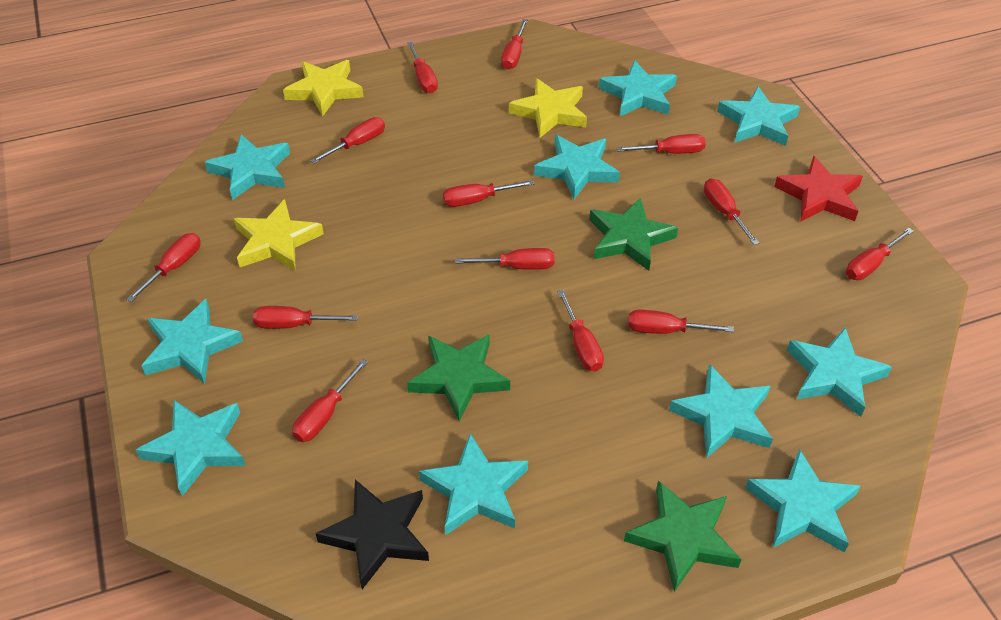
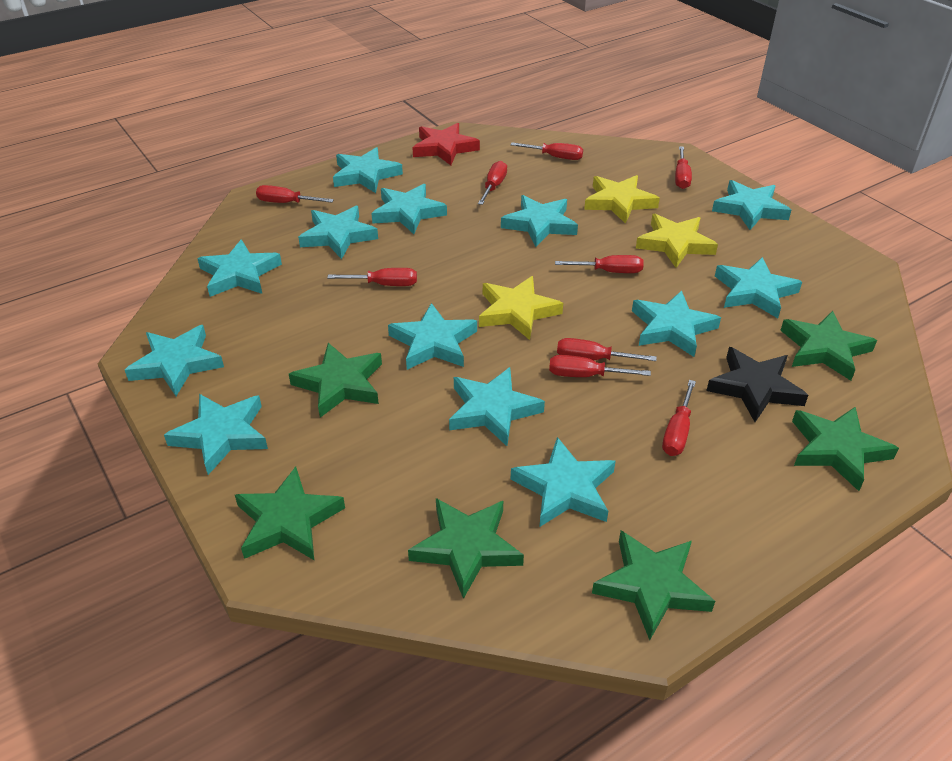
green star: 3 -> 6
red screwdriver: 13 -> 9
turquoise star: 10 -> 13

